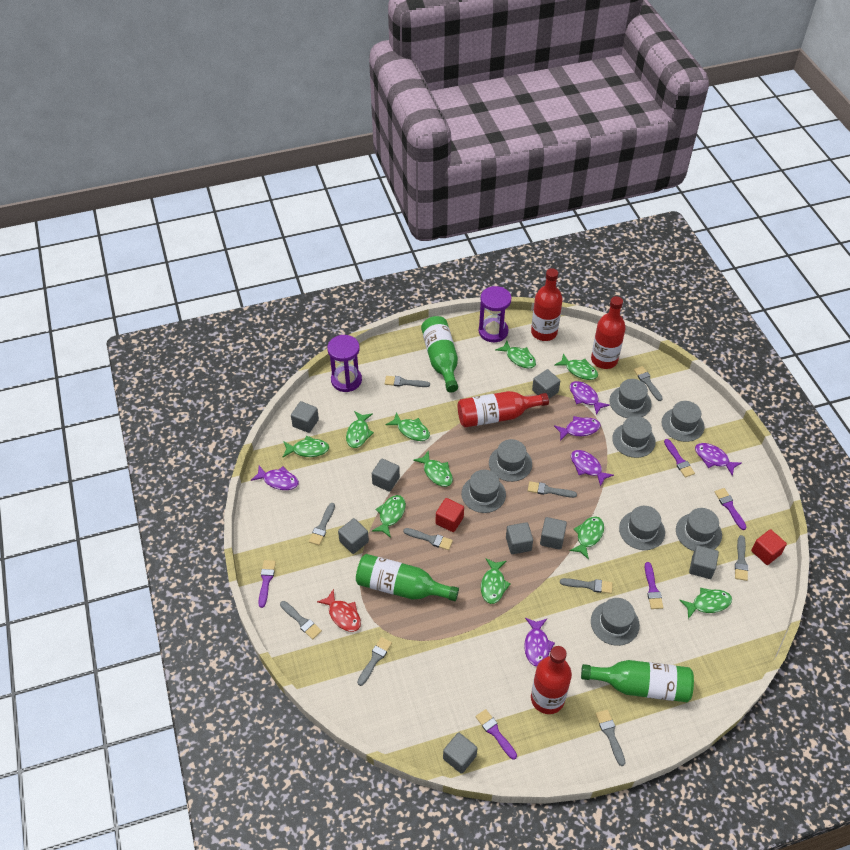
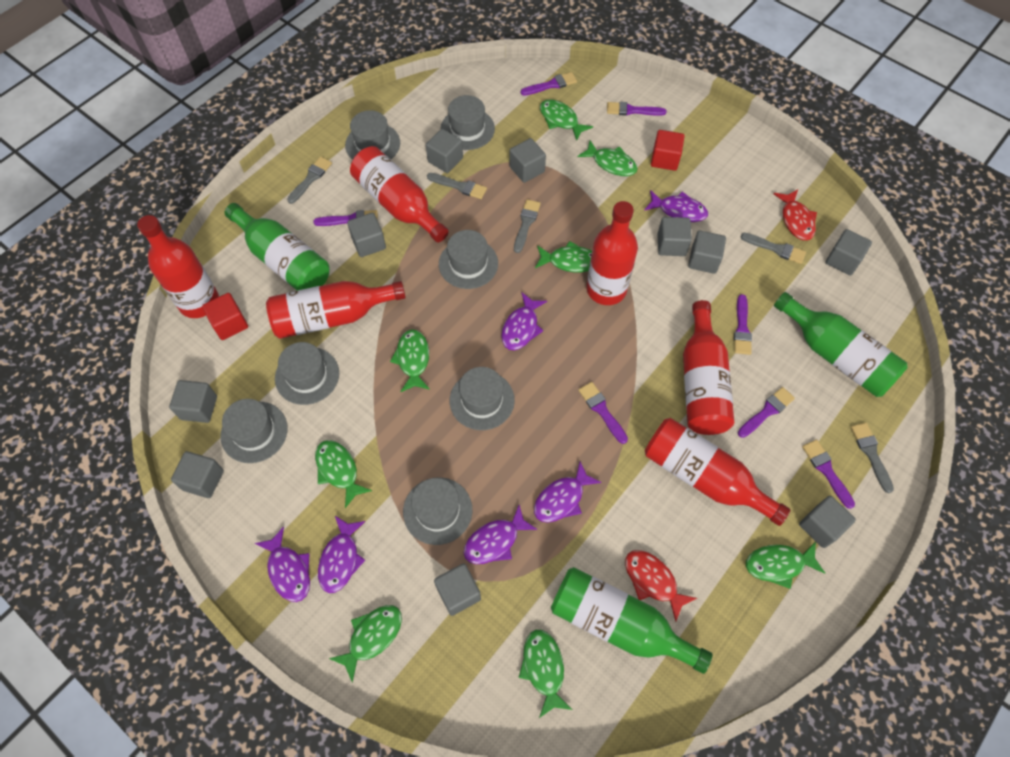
green fish: 10 -> 8
grey brush: 10 -> 5
grey cube: 8 -> 10
grey hat: 8 -> 7
purple brush: 5 -> 7
purple hourglass: 2 -> 0
red bottle: 4 -> 6
red fish: 1 -> 2

